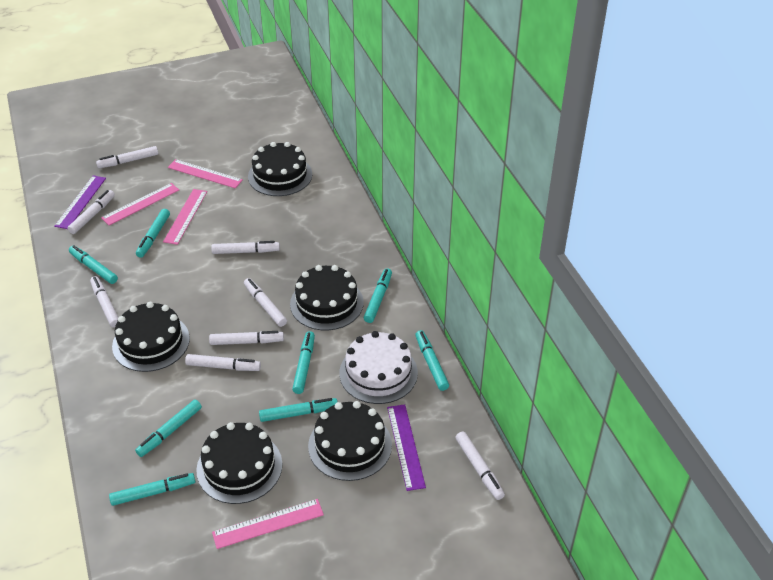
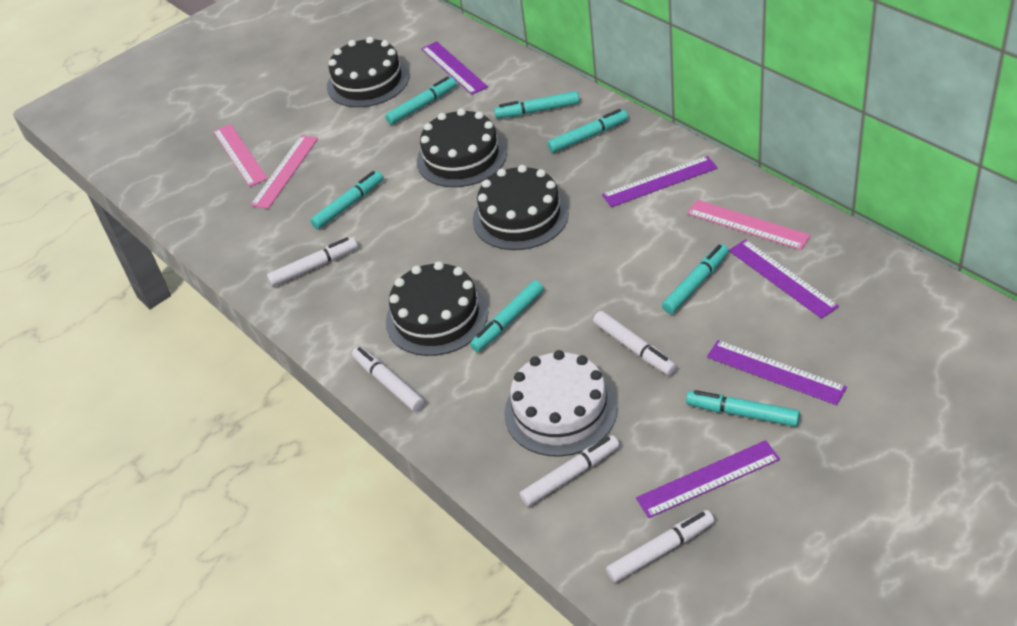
black cake: 5 -> 4
pink ruler: 4 -> 3
purple ruler: 2 -> 5
turquoise marker: 8 -> 7
white marker: 8 -> 5

